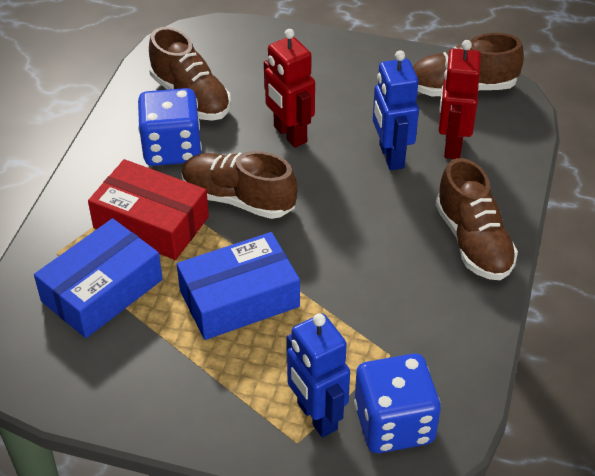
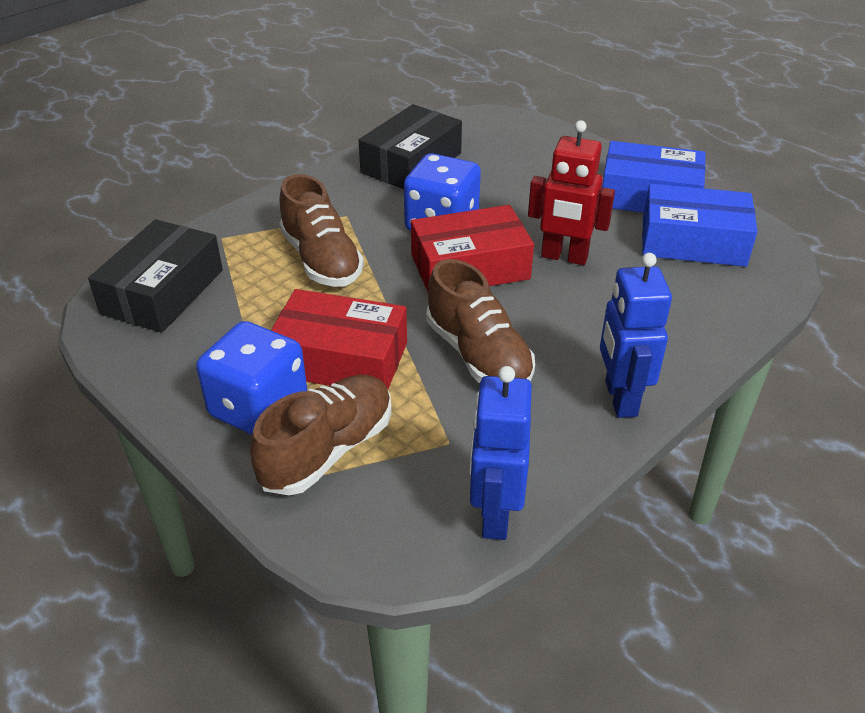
black box: 0 -> 2
brown shoe: 4 -> 3
red box: 1 -> 2
red robot: 2 -> 1

